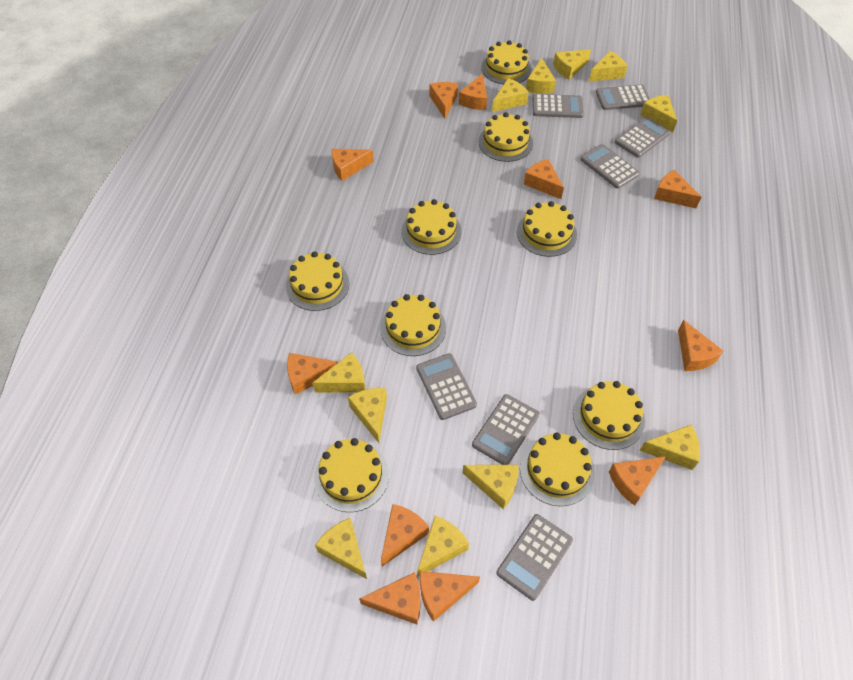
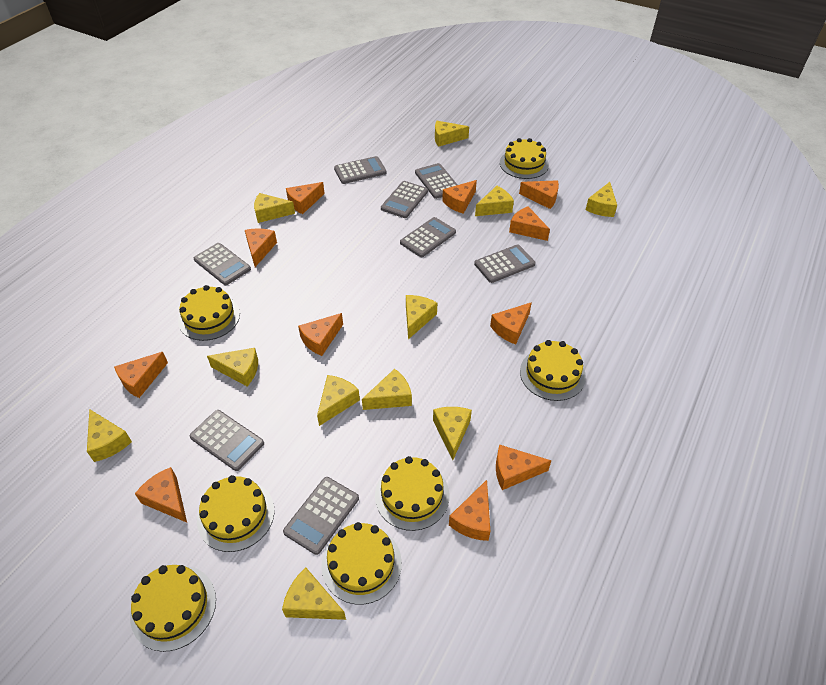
grey calculator: 7 -> 8
yellow cake: 9 -> 7

